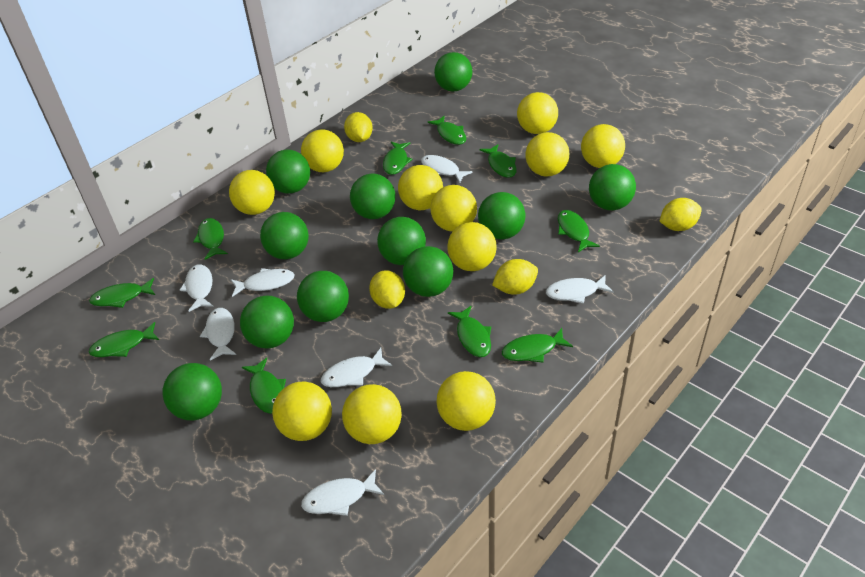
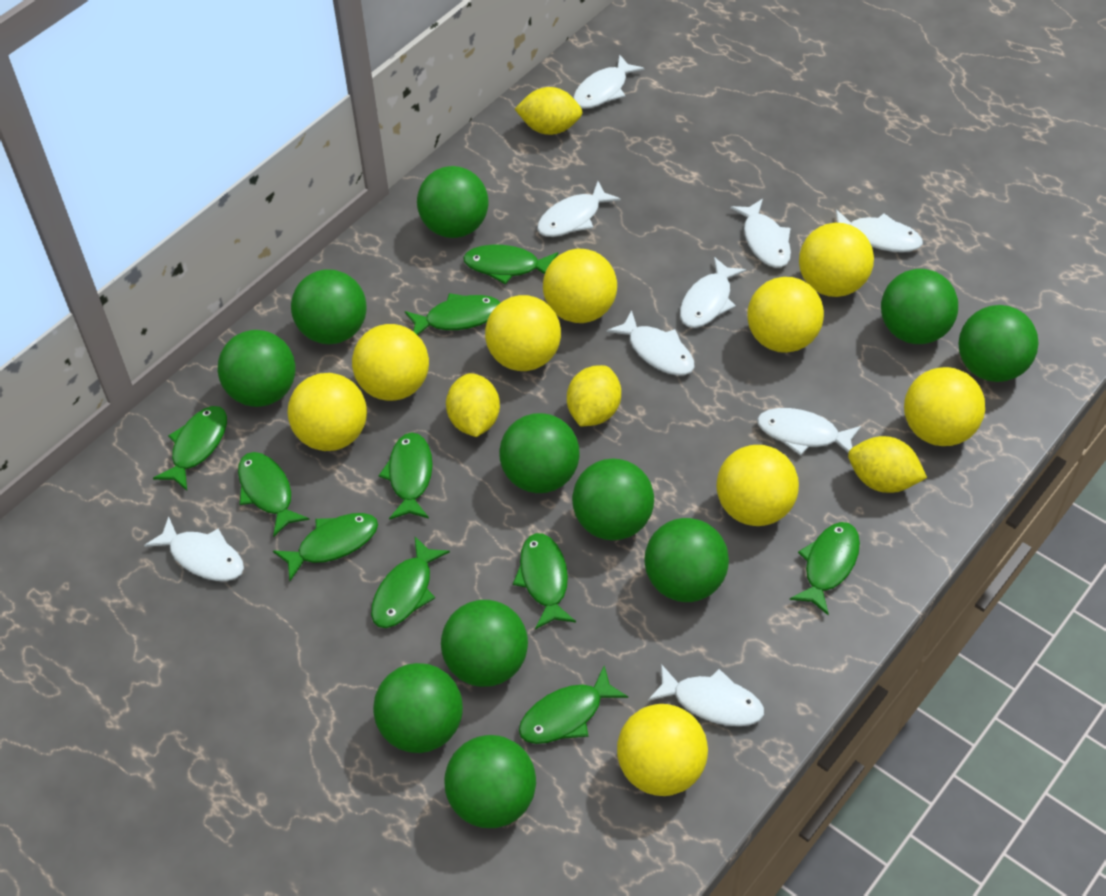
white fish: 7 -> 9
yellow ball: 11 -> 9

